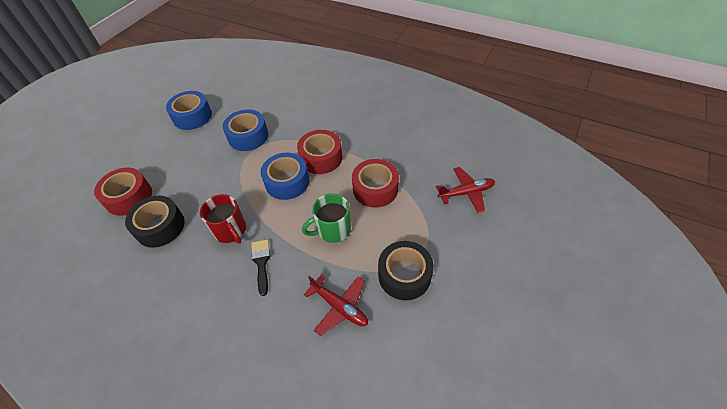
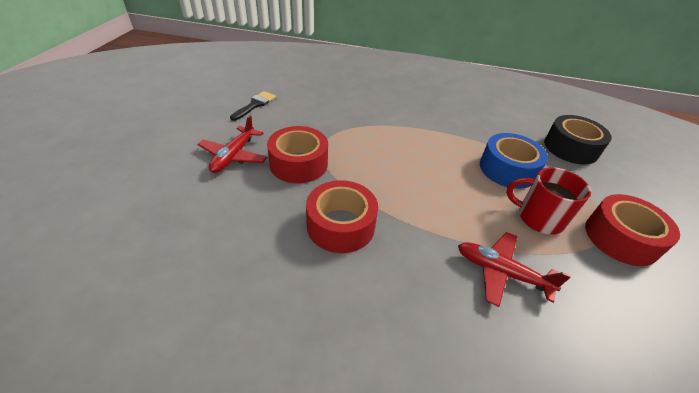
black tape: 2 -> 1
blue tape: 3 -> 1
green mug: 1 -> 0

